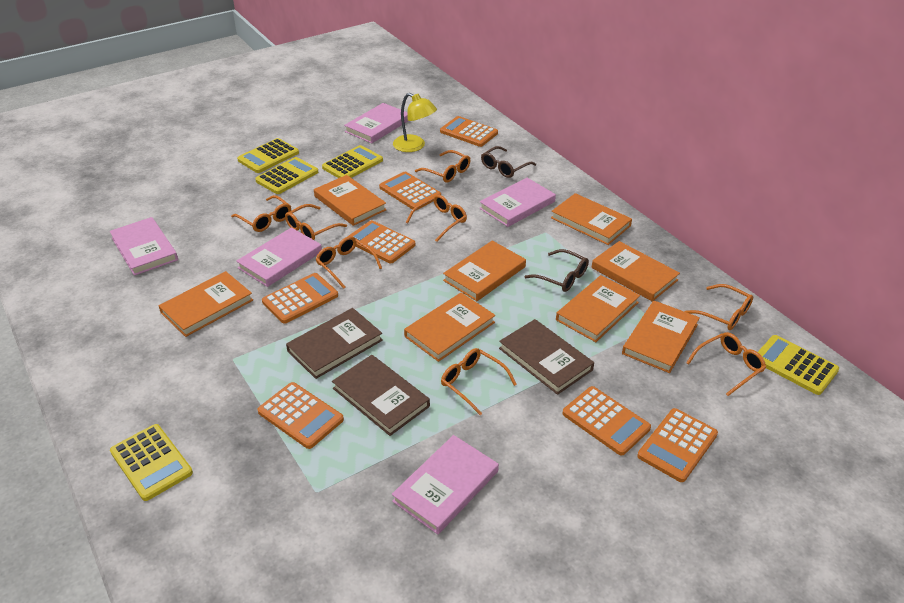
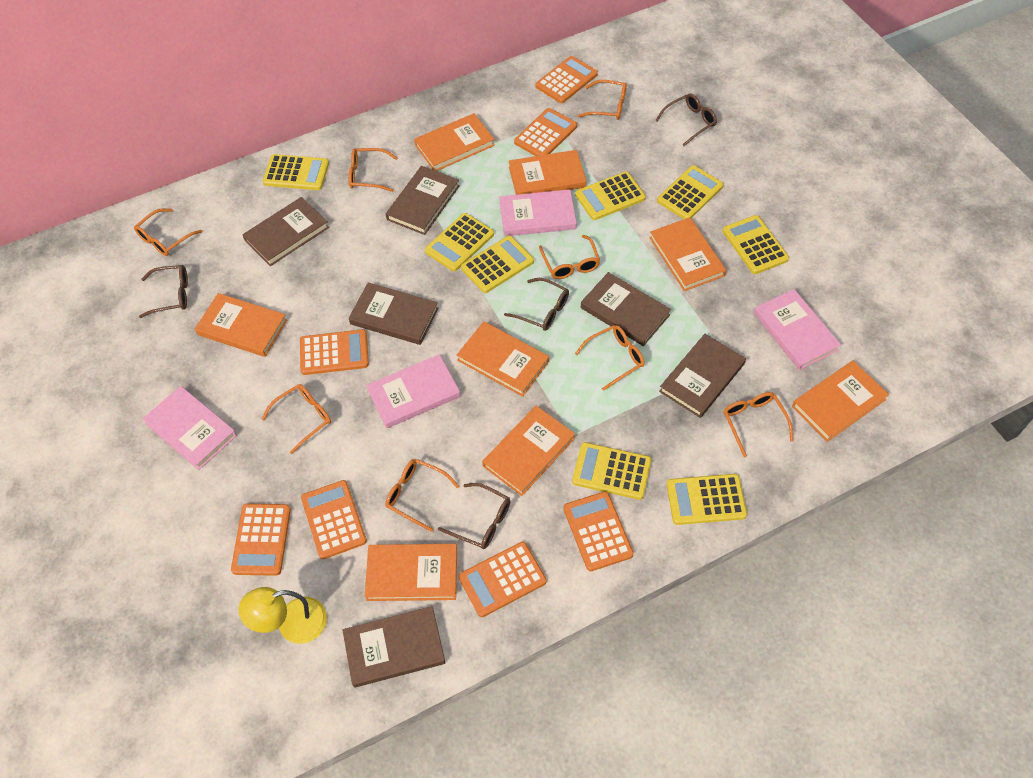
brown book: 3 -> 6
brown glasses: 2 -> 4
pink book: 5 -> 4
yellow calculator: 5 -> 8

